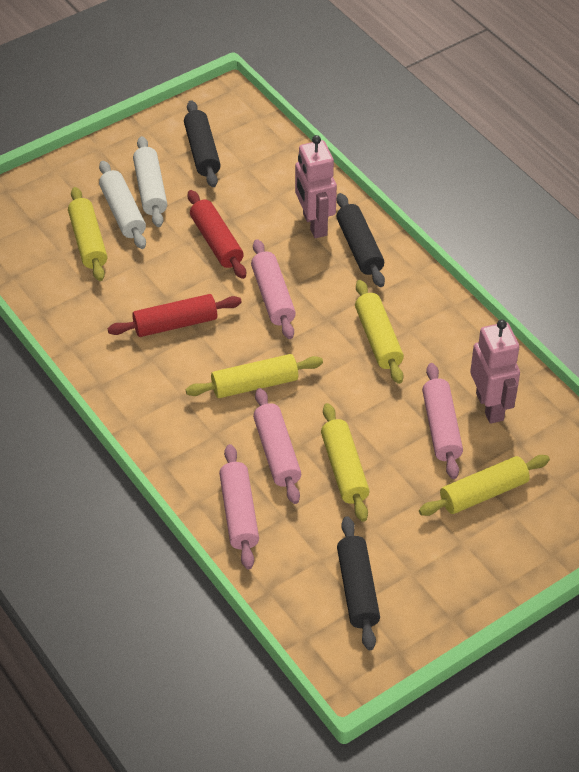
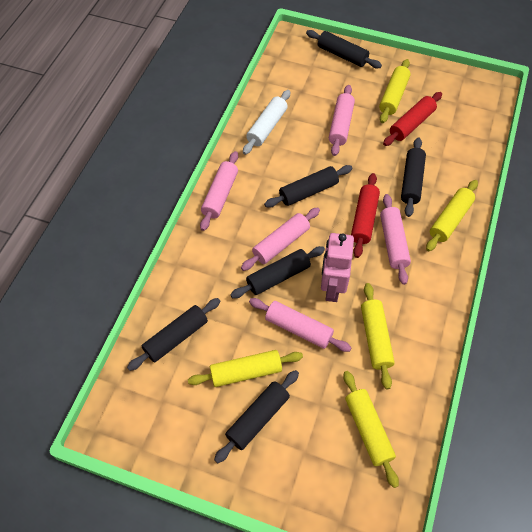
black rolling pin: 3 -> 6
pink robot: 2 -> 1
pink rolling pin: 4 -> 5
white rolling pin: 2 -> 1

